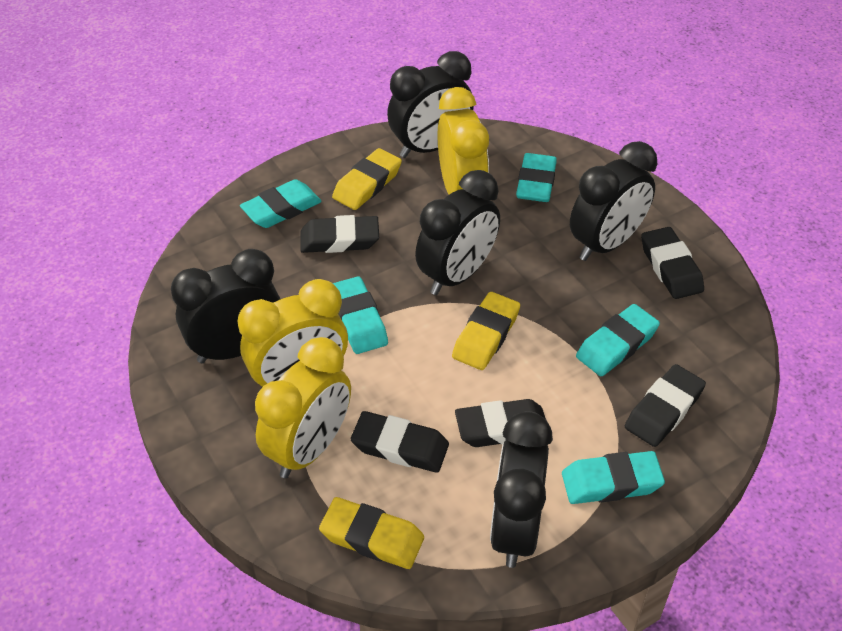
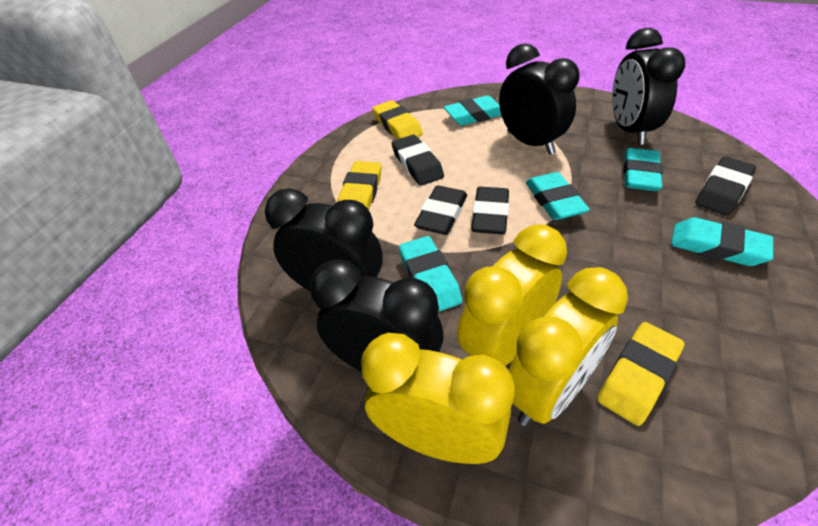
black clock: 5 -> 4
black eraser: 5 -> 4

